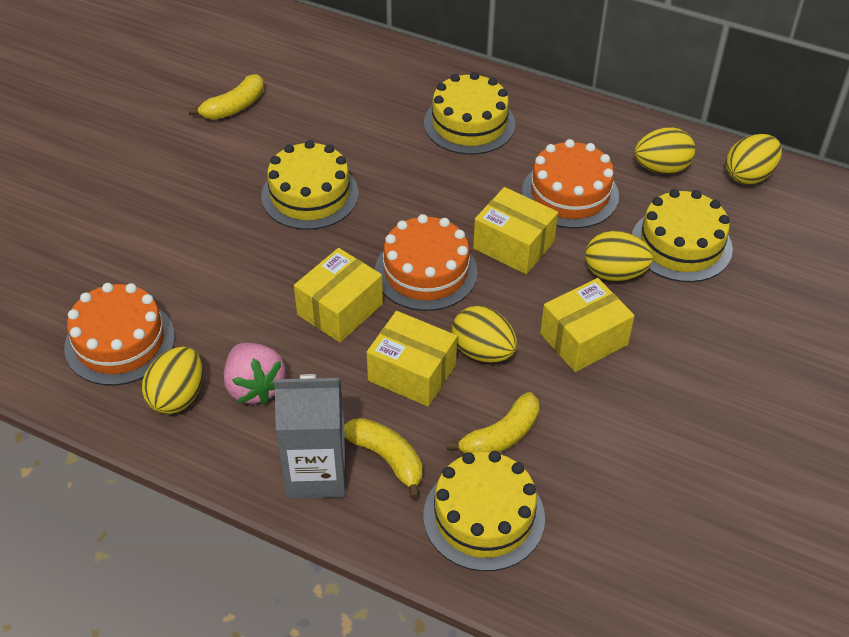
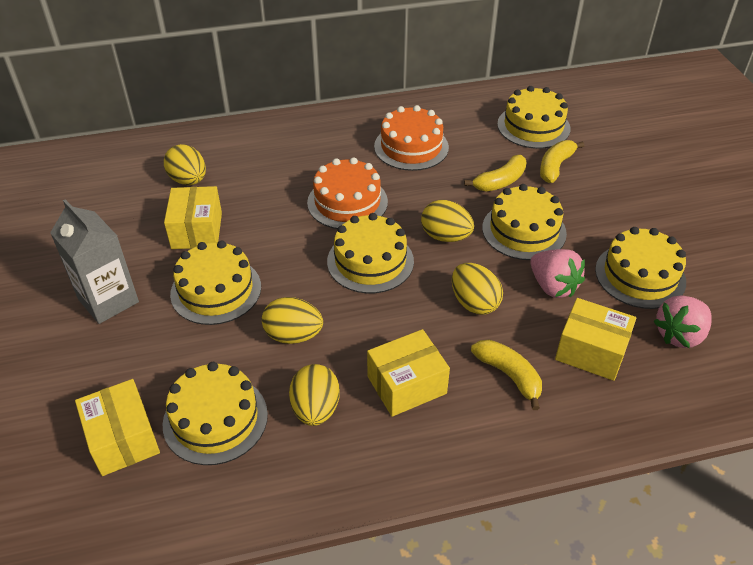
orange cake: 3 -> 2
pink strawberry: 1 -> 2
yellow cake: 4 -> 6

